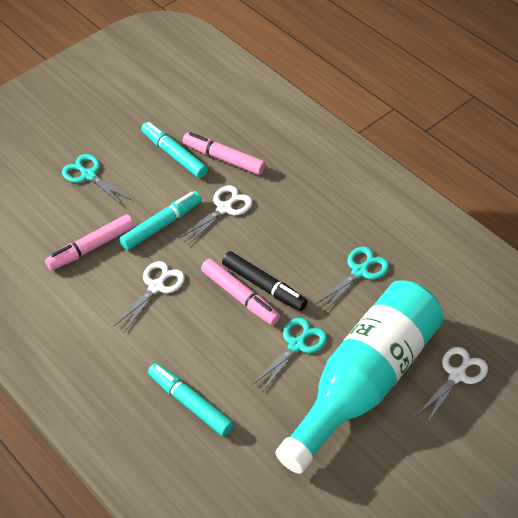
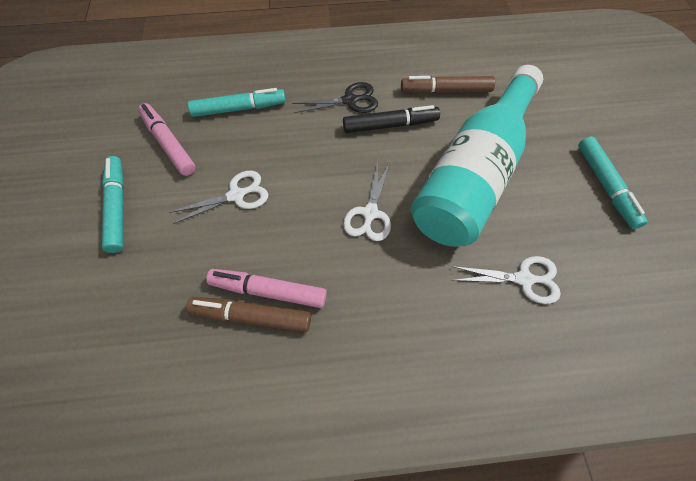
black scissors: 0 -> 1
brown marker: 0 -> 2
pink marker: 3 -> 2
turquoise scissors: 3 -> 0

